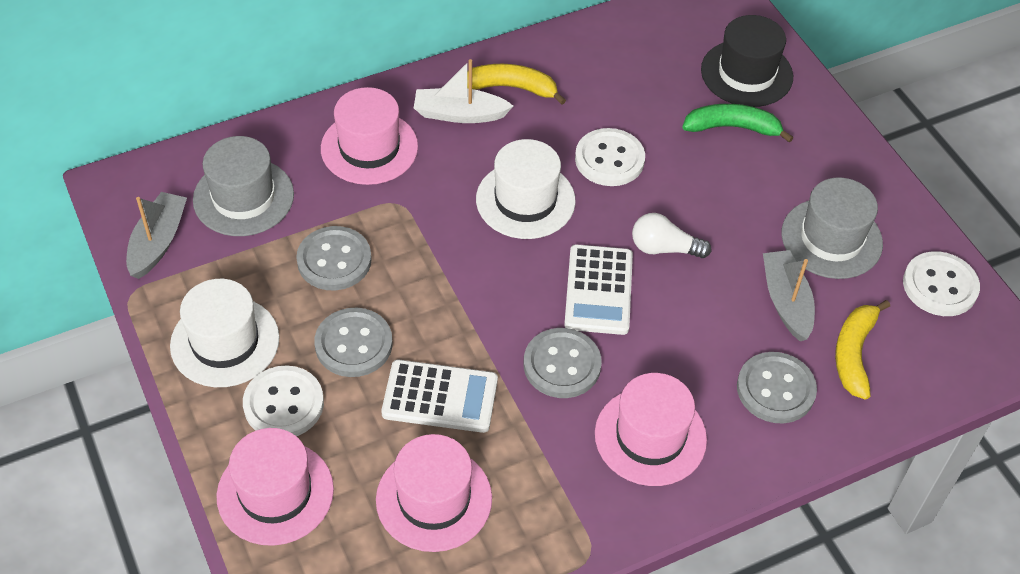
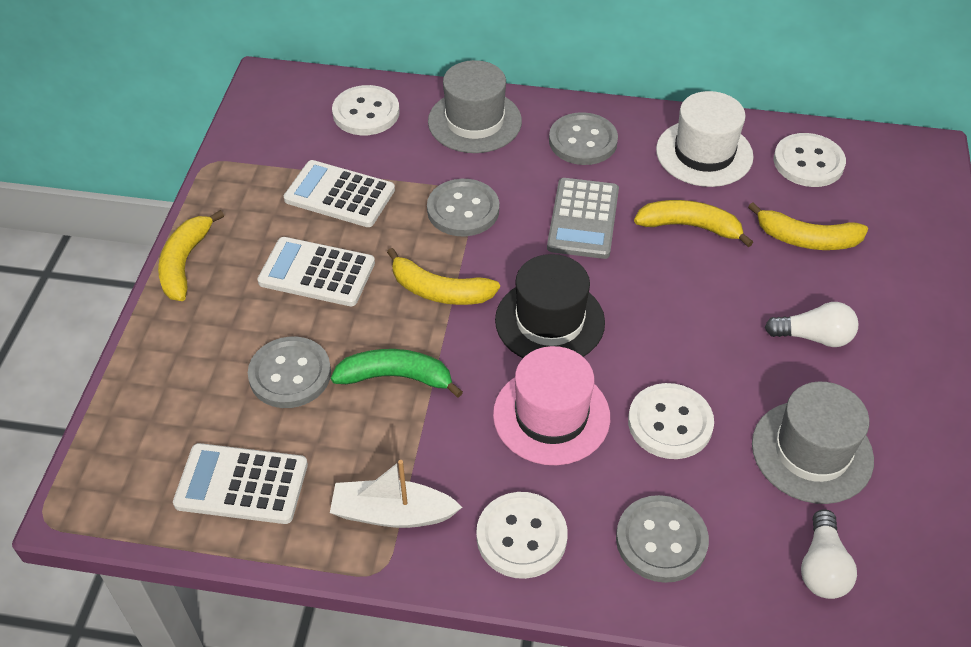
grey boat: 2 -> 0
grey calculator: 0 -> 1
pink hat: 4 -> 1
white button: 3 -> 4
white calculator: 2 -> 3
white hat: 2 -> 1
white light bulb: 1 -> 2
yellow banana: 2 -> 4

